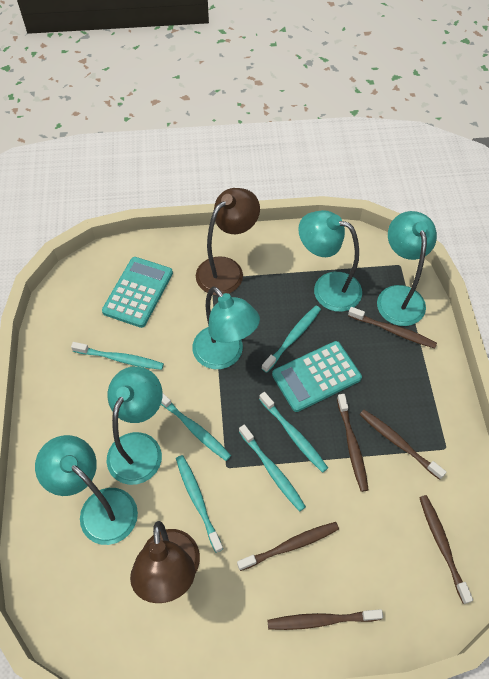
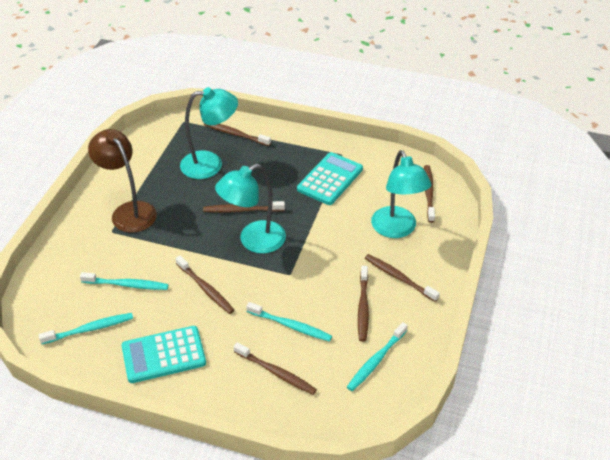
brown lamp: 2 -> 1
brown toothbrush: 6 -> 7
turquoise lamp: 5 -> 3
turquoise toothbrush: 6 -> 4

